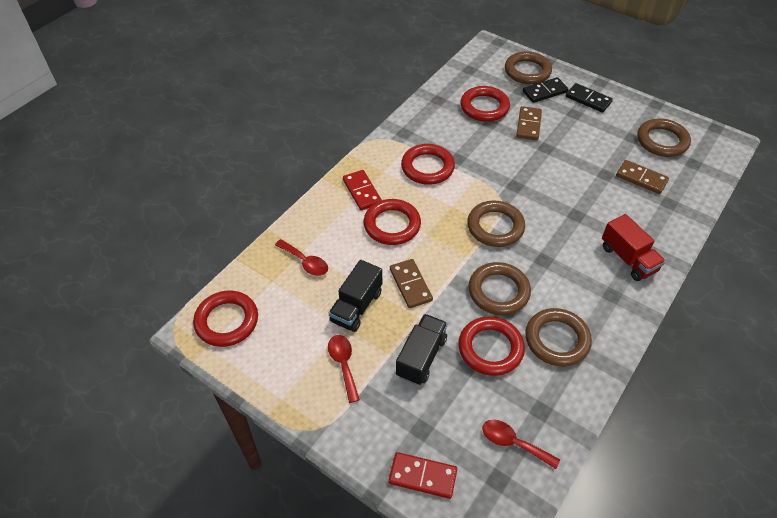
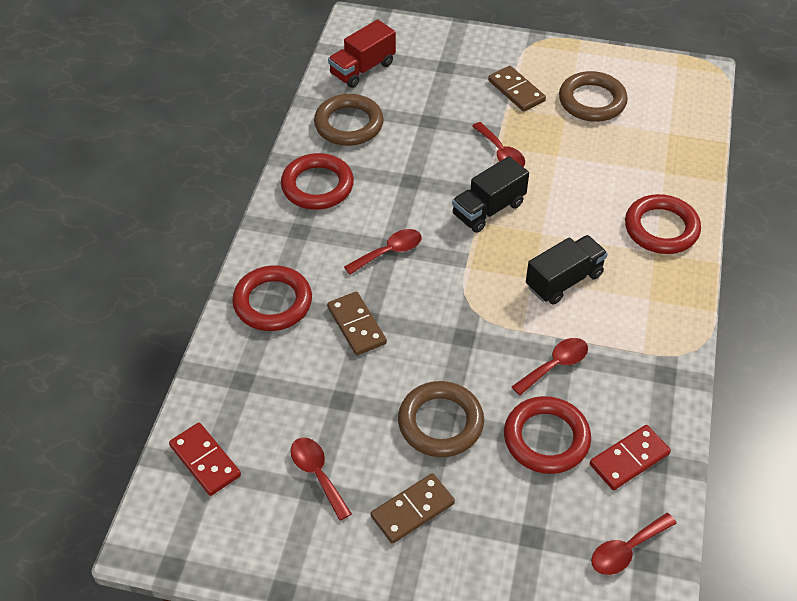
black domino: 2 -> 0
brown ring: 5 -> 3
red ring: 5 -> 4
red spoon: 3 -> 5

